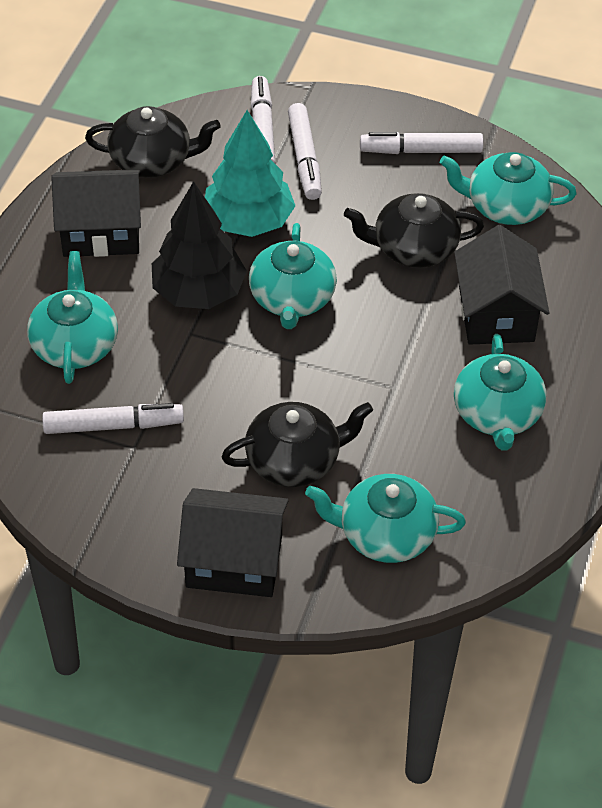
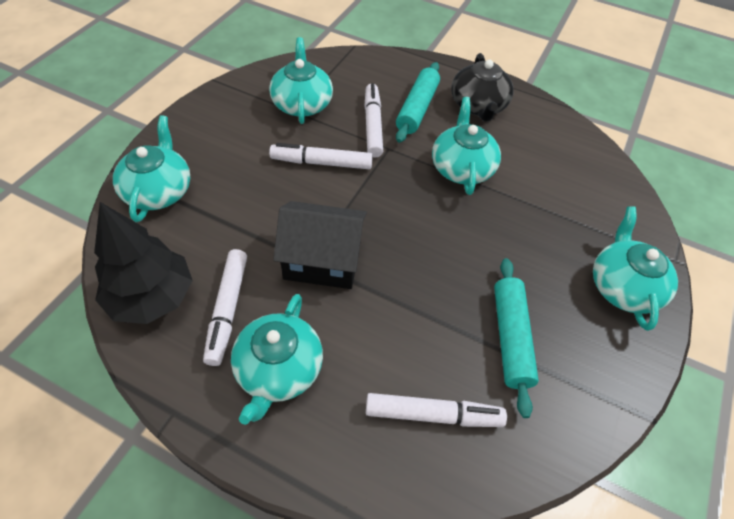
black house: 3 -> 1
black teapot: 3 -> 1
turquoise rolling pin: 0 -> 2
turquoise tree: 1 -> 0

